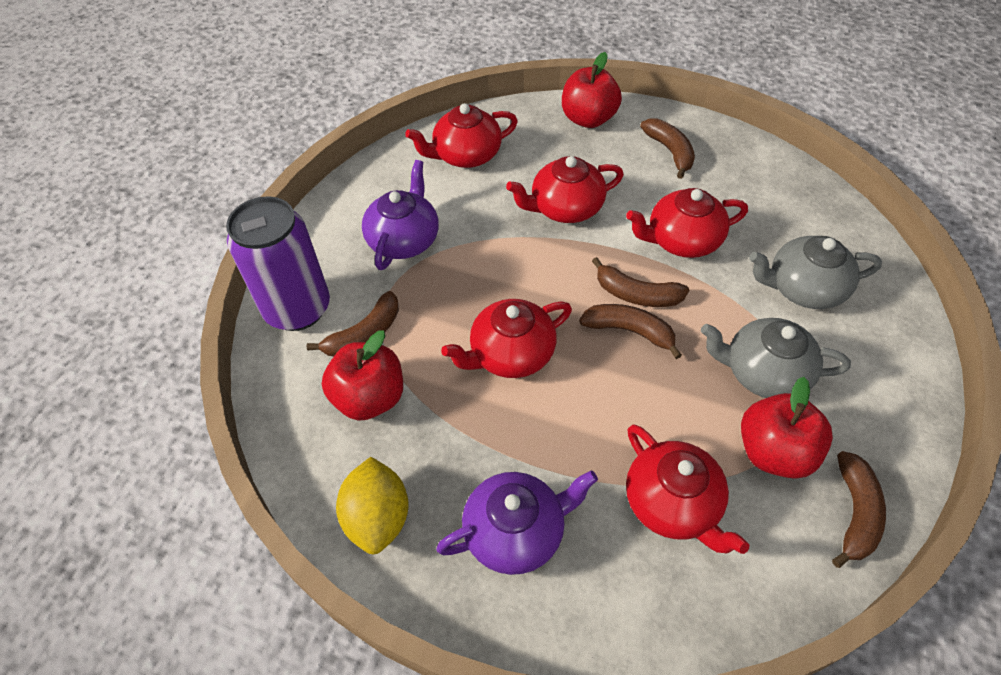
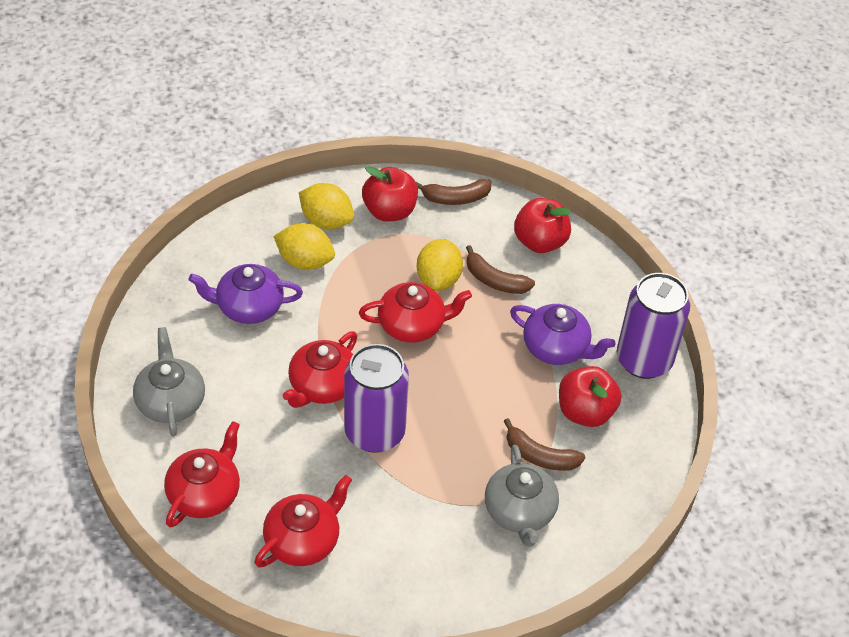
brown banana: 5 -> 3
purple can: 1 -> 2
red teapot: 5 -> 4
yellow lemon: 1 -> 3

